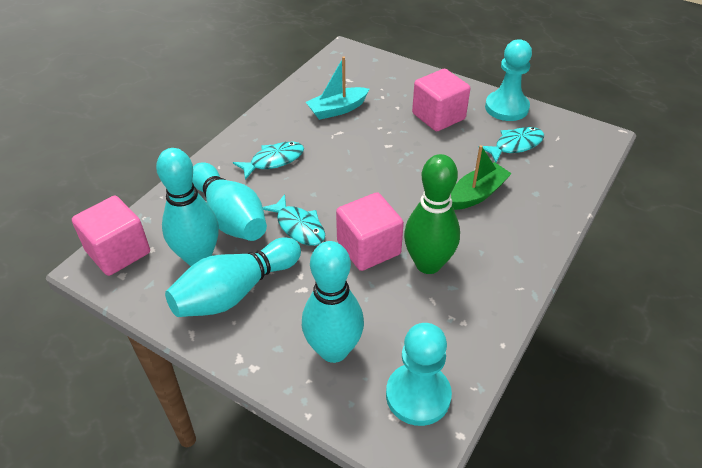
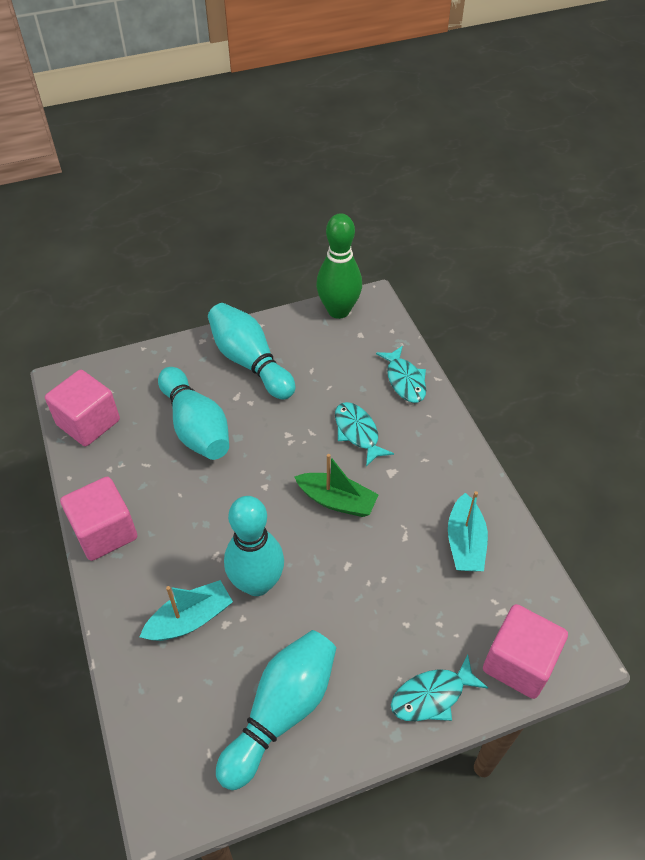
turquoise boat: 1 -> 2
turquoise pawn: 2 -> 0

